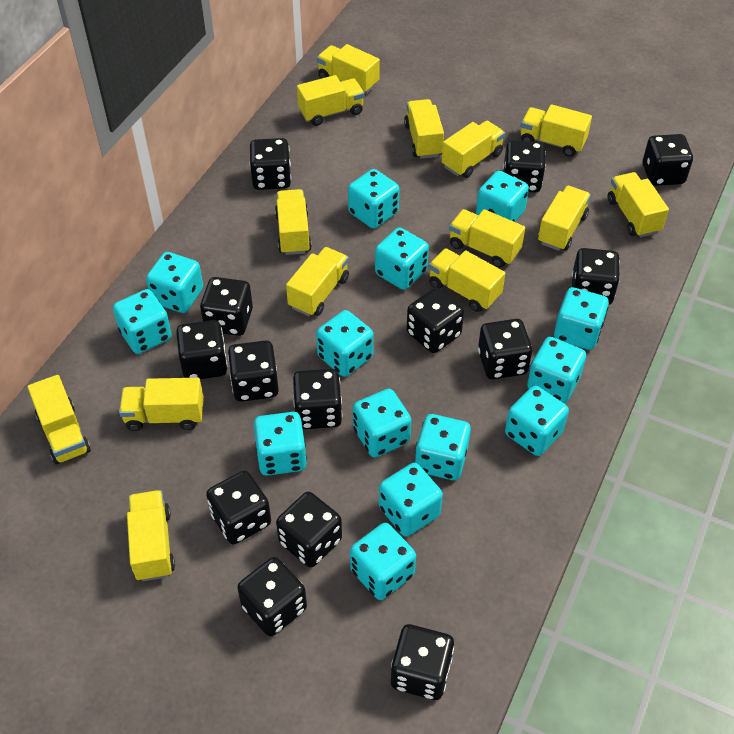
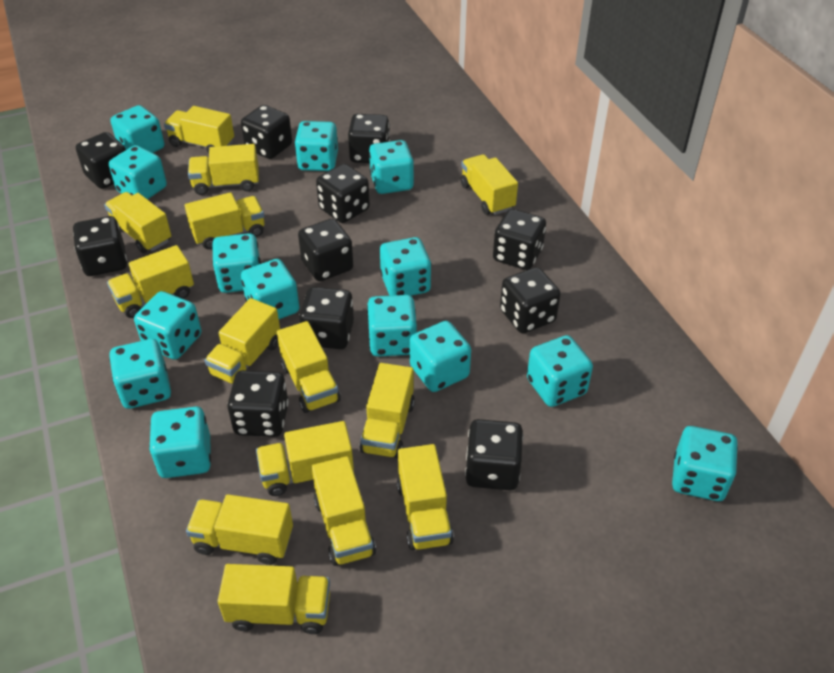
black dice: 14 -> 11

